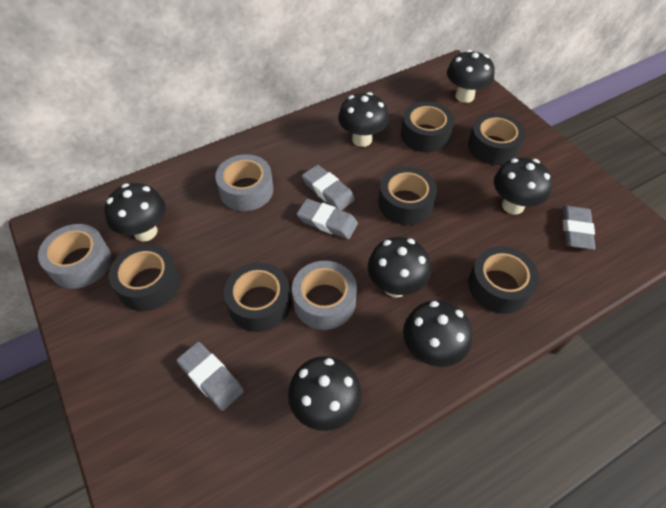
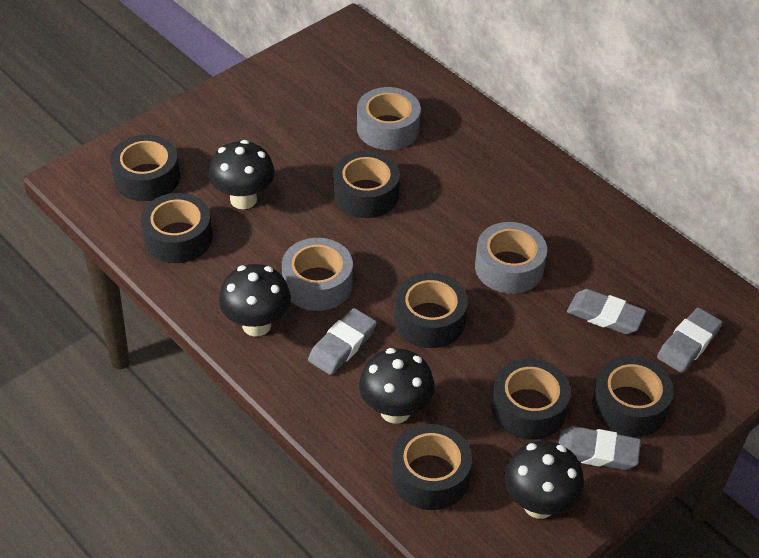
black mushroom: 7 -> 4
black tape: 6 -> 7

